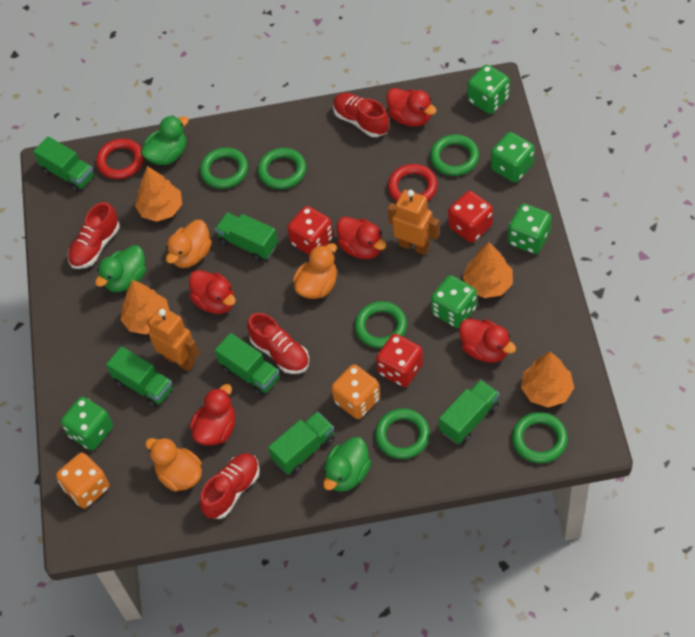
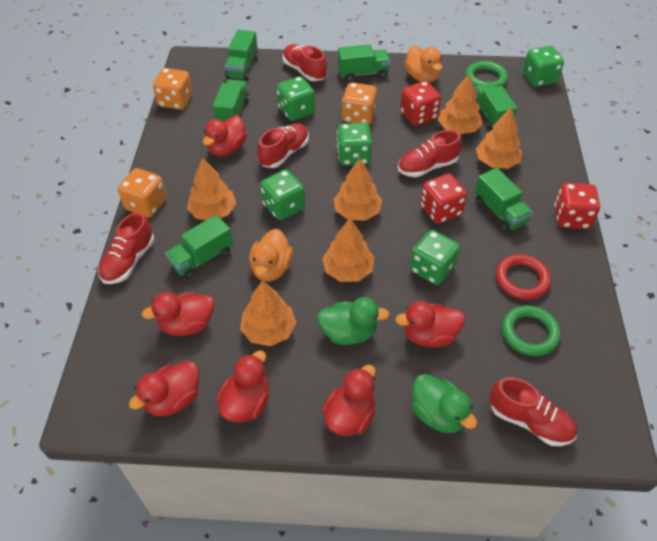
green duck: 3 -> 2
green ring: 6 -> 2
orange dice: 2 -> 3
orange duck: 3 -> 2
orange robot: 2 -> 0
orange tree: 4 -> 6
red duck: 5 -> 6
red ring: 2 -> 1
red shoe: 4 -> 5

